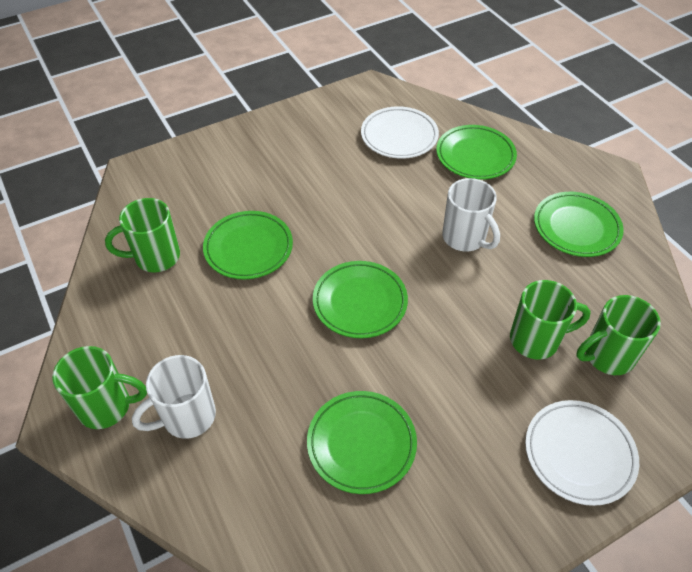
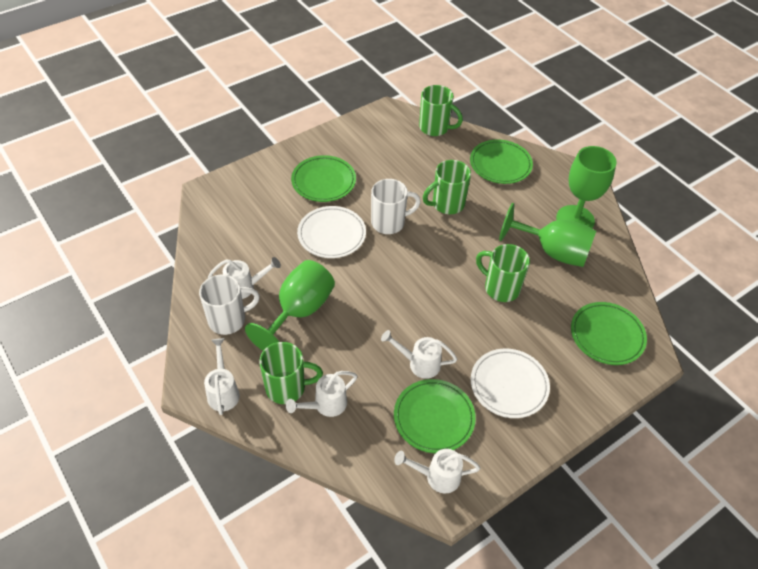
green goblet: 0 -> 3
green plate: 5 -> 4
white watering can: 0 -> 5

